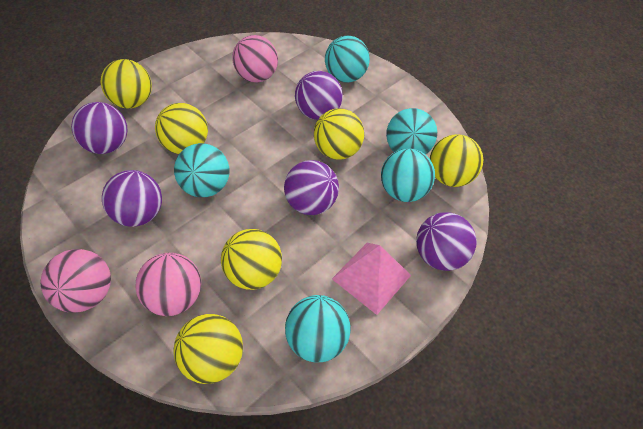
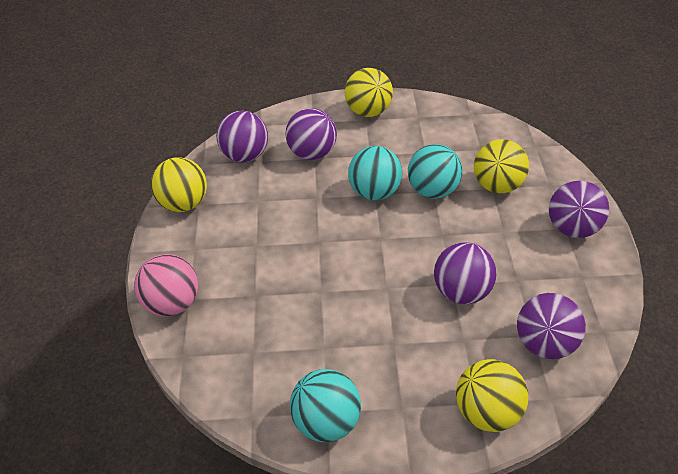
pink ball: 3 -> 1
pink pyramid: 1 -> 0
turquoise ball: 5 -> 3
yellow ball: 6 -> 4

